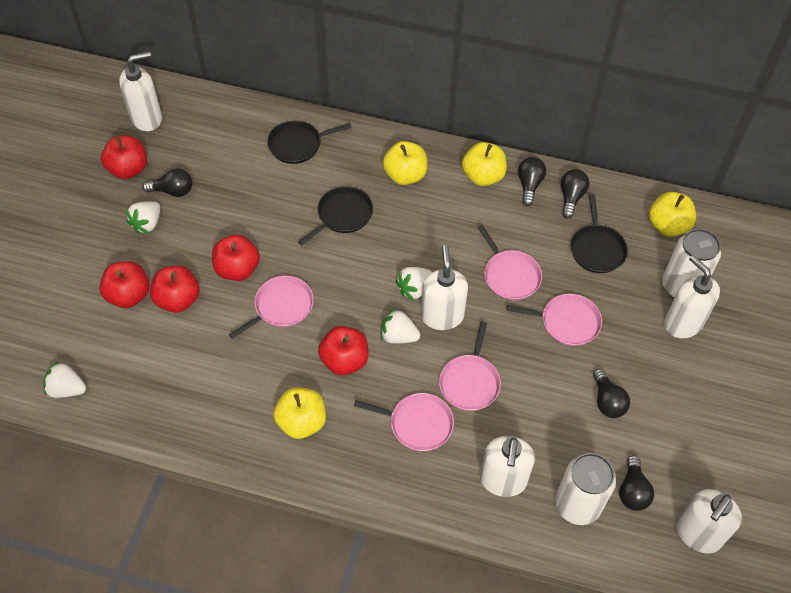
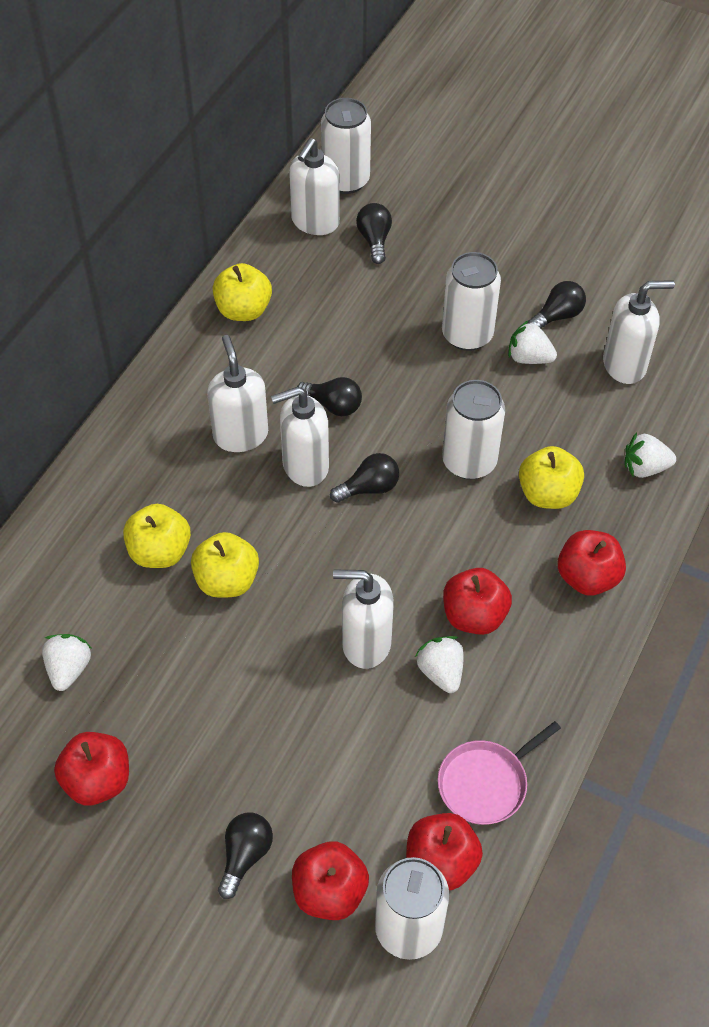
black pan: 3 -> 0
pink pan: 5 -> 1
white can: 2 -> 4

